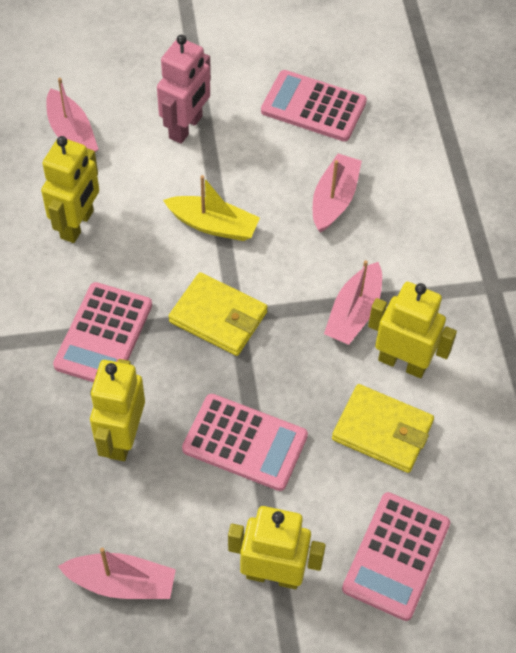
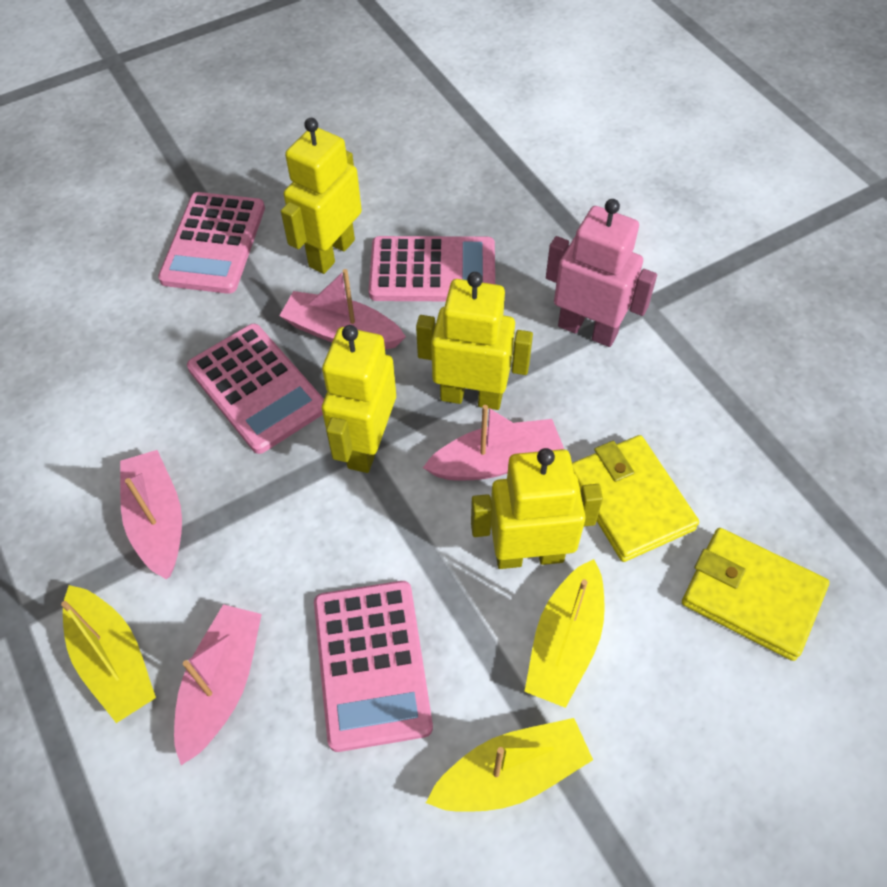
yellow boat: 1 -> 3

